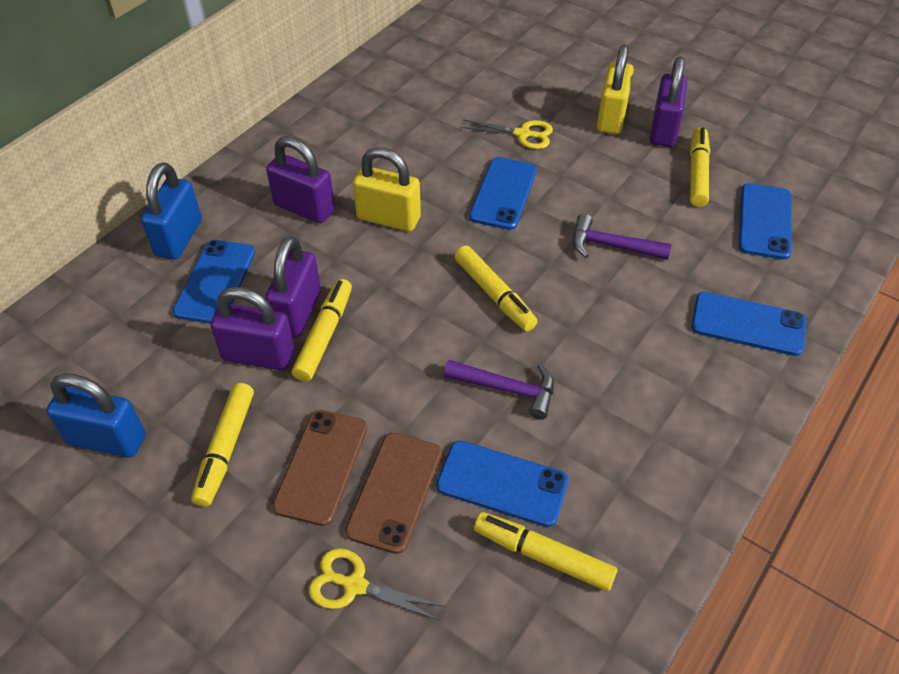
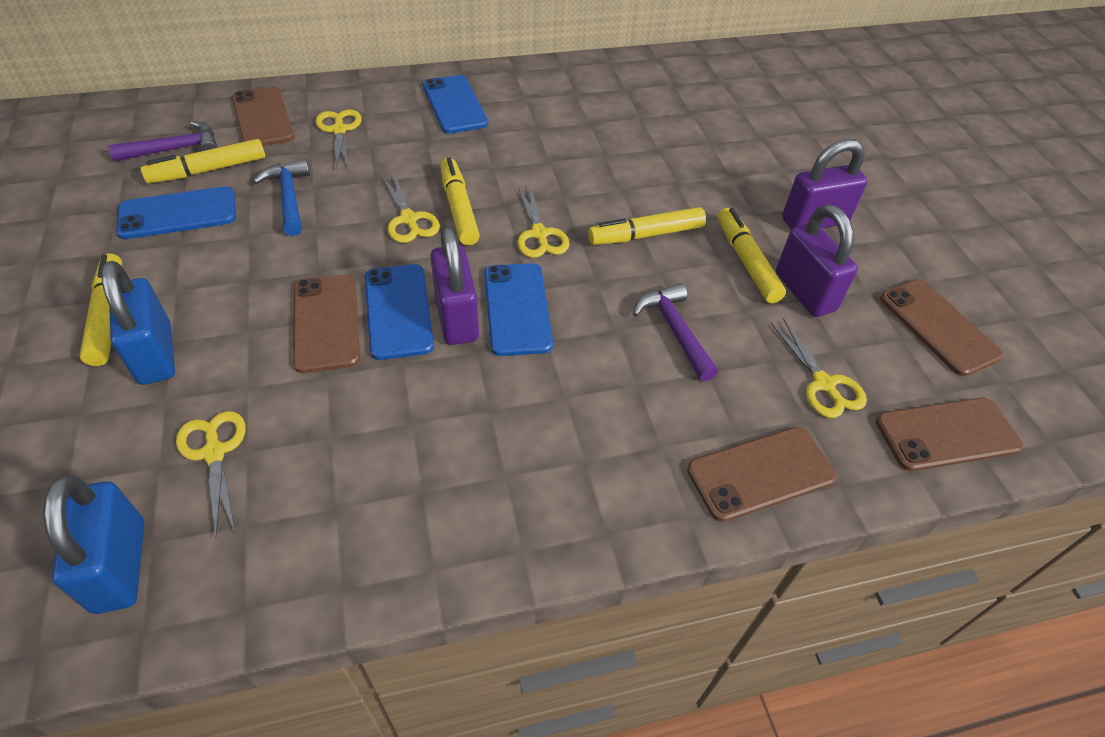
blue hammer: 0 -> 1
blue phone: 5 -> 4
brown phone: 2 -> 5
purple padlock: 4 -> 3
yellow padlock: 2 -> 0
yellow scissors: 2 -> 5

